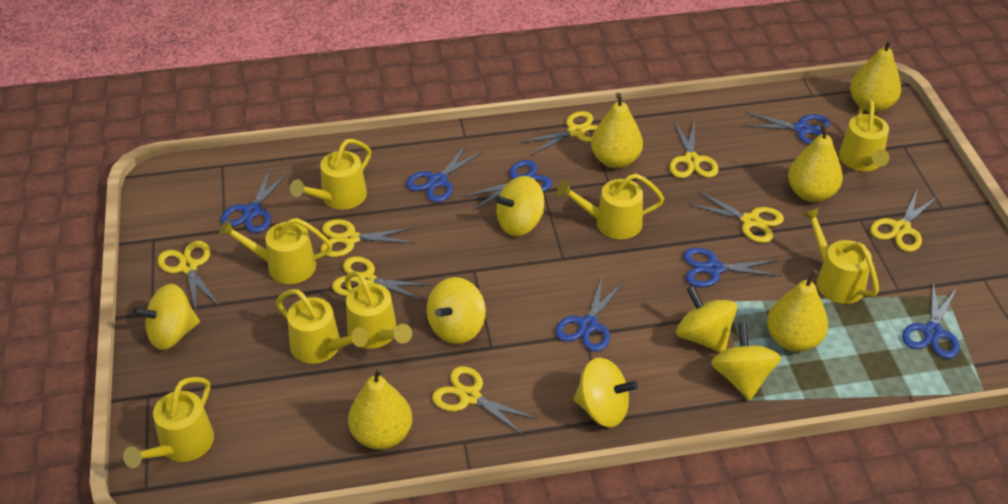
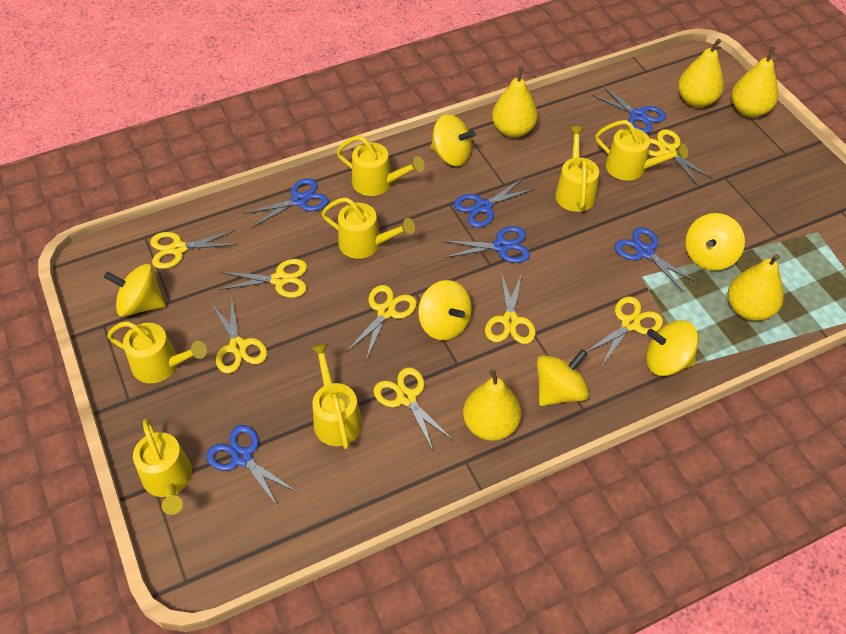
blue scissors: 7 -> 6
yellow watering can: 8 -> 7

